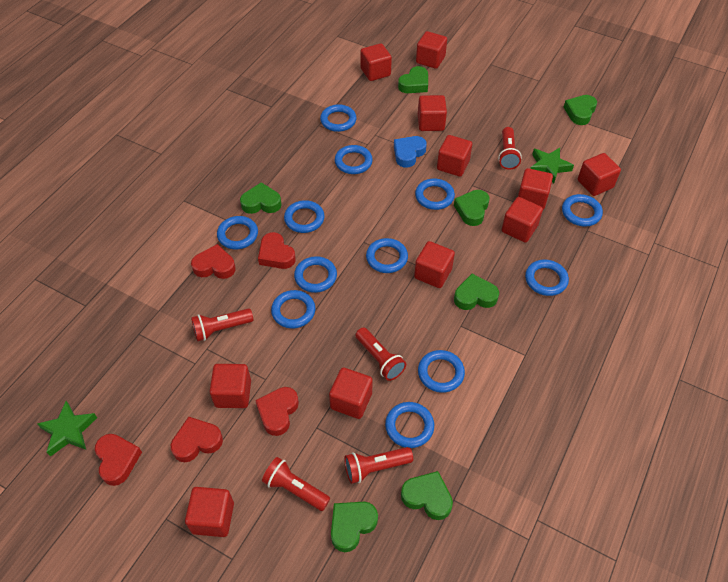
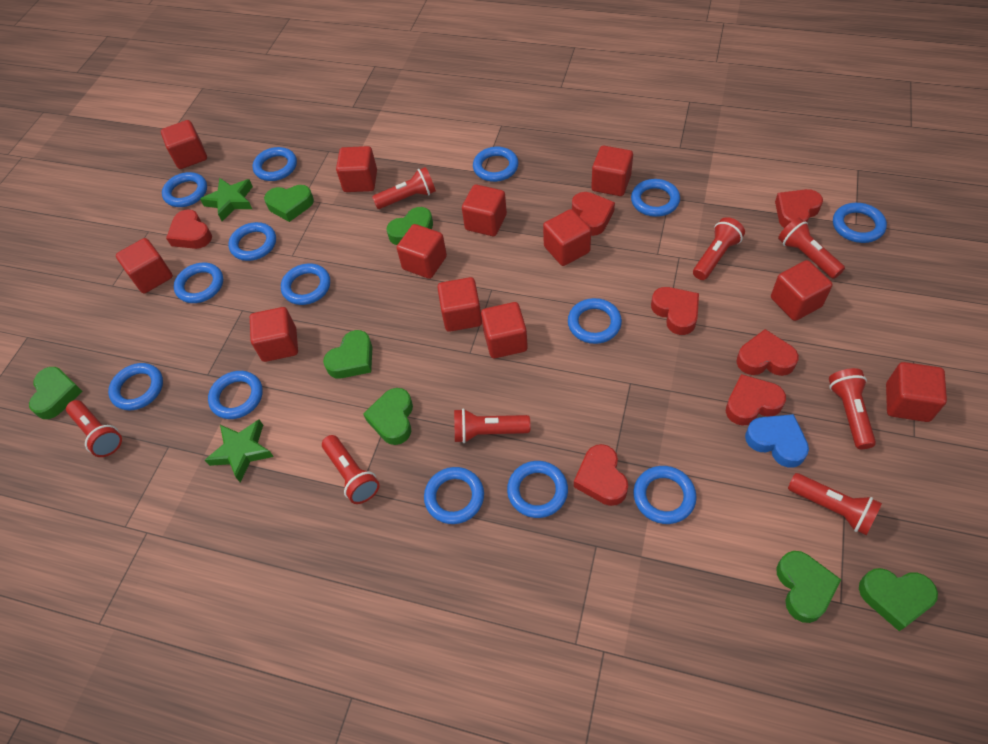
blue ring: 12 -> 14
red cube: 11 -> 12
red flashlight: 5 -> 8
red heart: 5 -> 7

